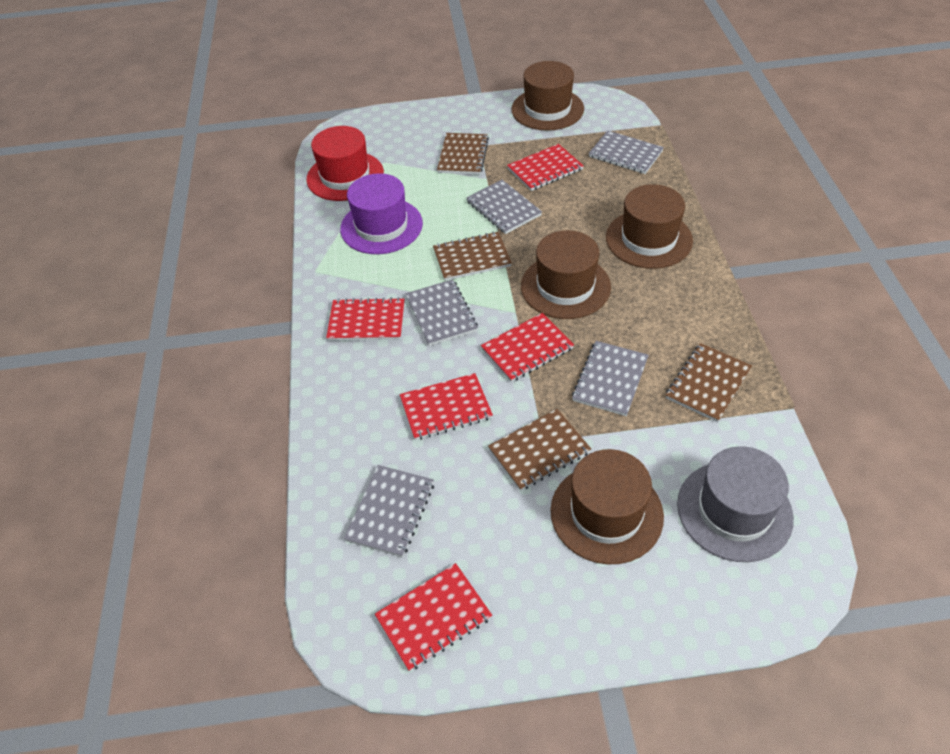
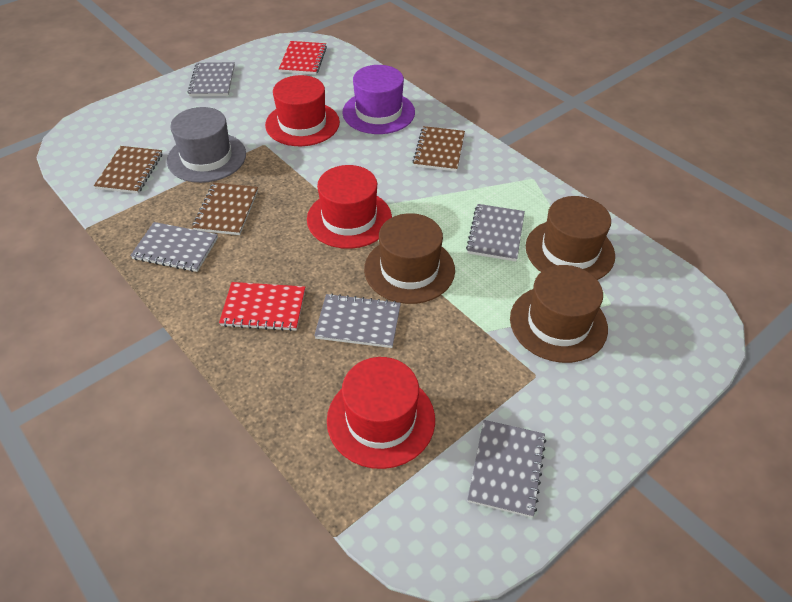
brown hat: 4 -> 3
brown notebook: 4 -> 3
red hat: 1 -> 3
red notebook: 5 -> 2

